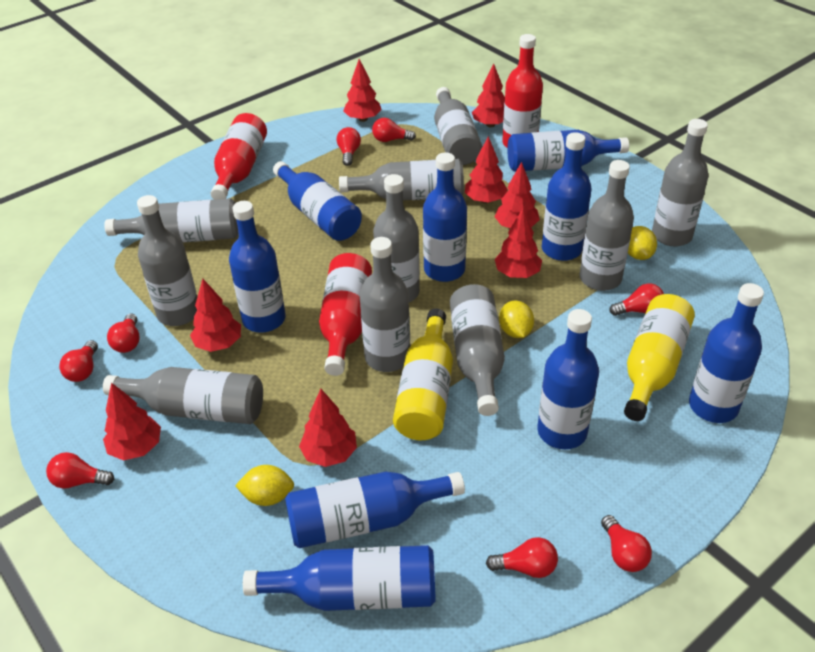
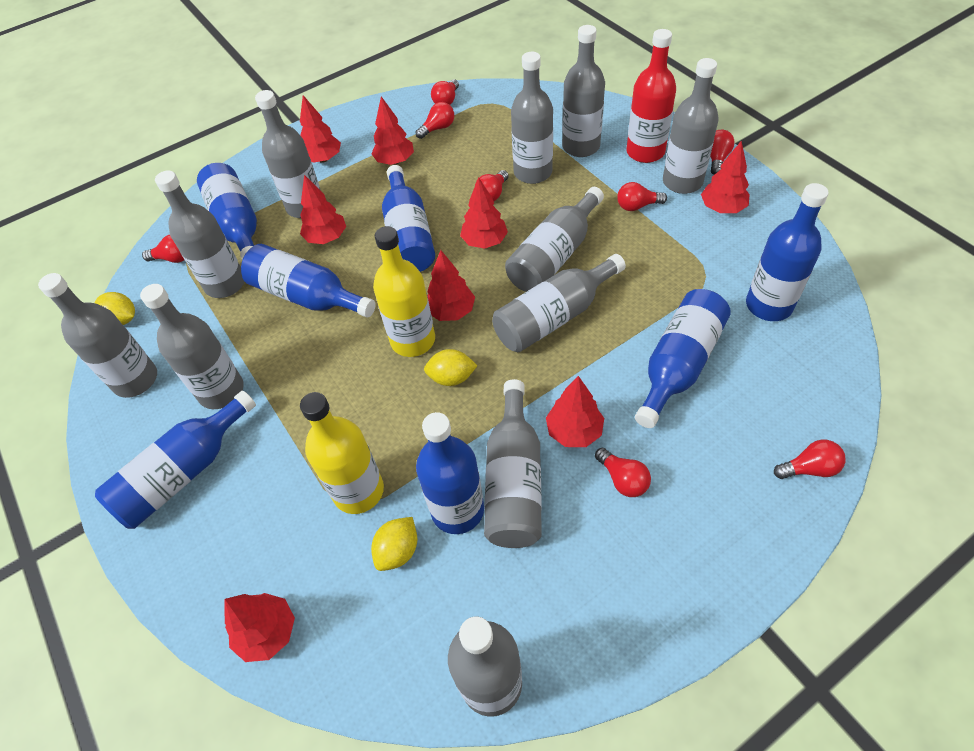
blue bottle: 9 -> 7
grey bottle: 10 -> 11
red bottle: 3 -> 1

